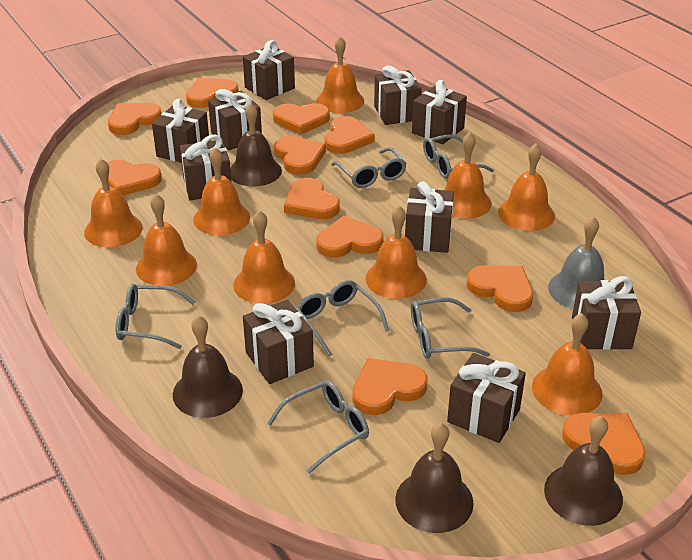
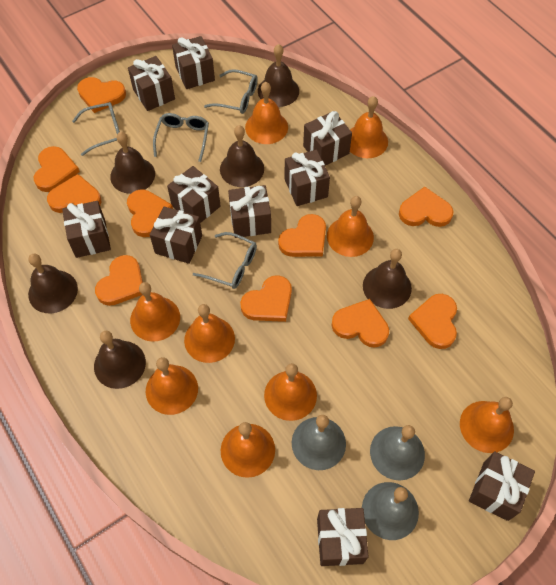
brown bell: 4 -> 6
grey bell: 1 -> 3
grey glasses: 6 -> 4
orange heart: 11 -> 10

